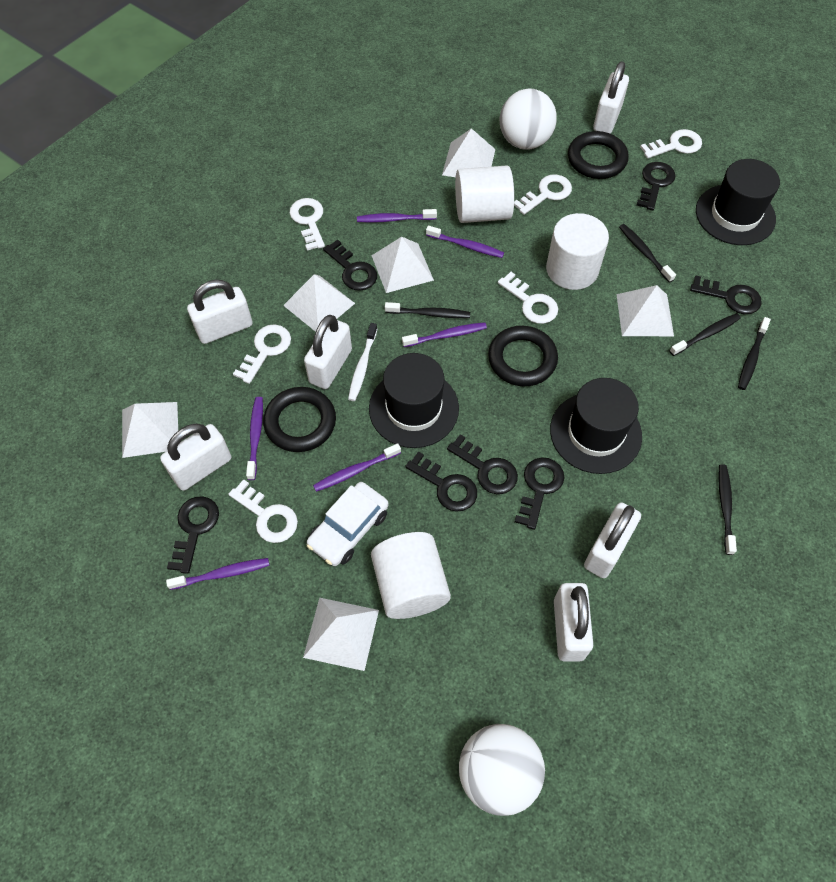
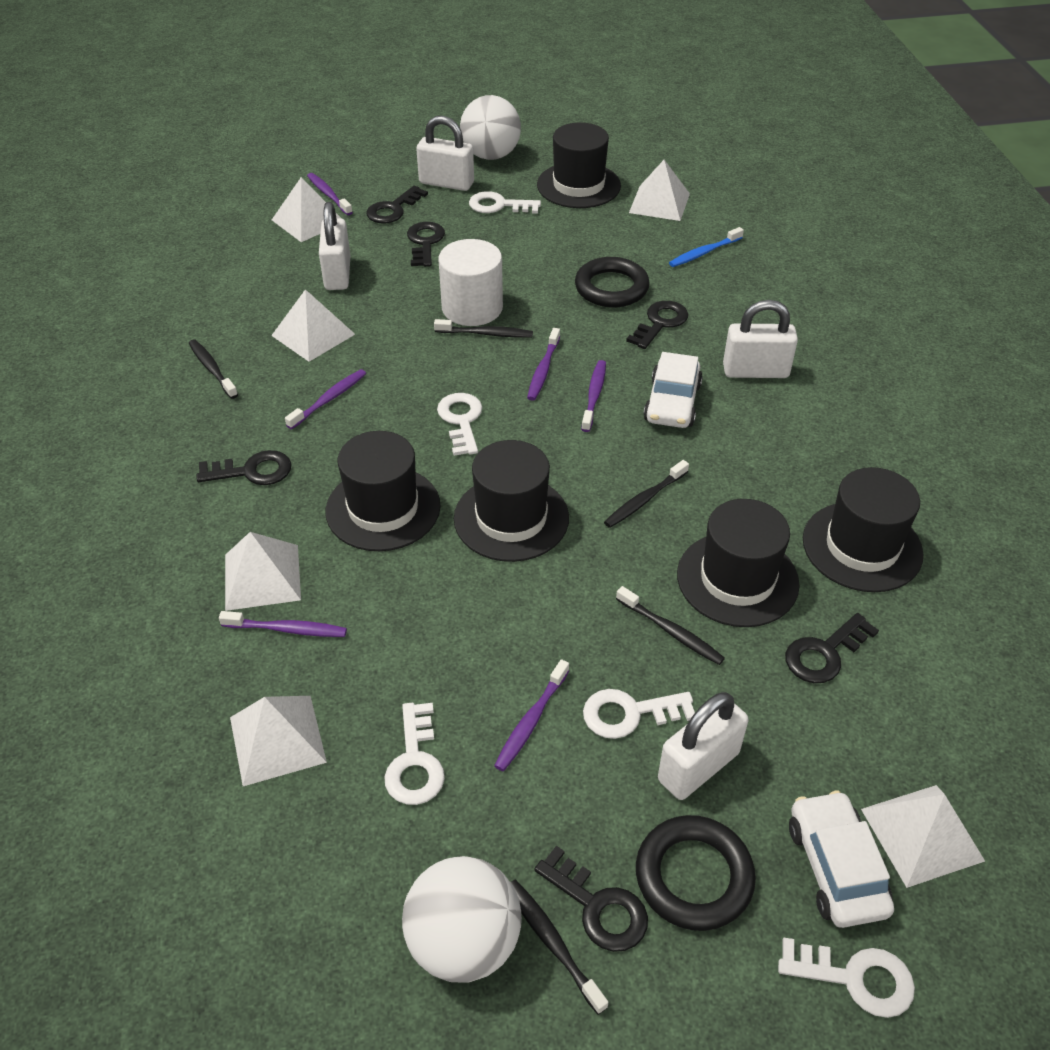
black hat: 3 -> 5
black key: 7 -> 6
black ring: 3 -> 2
blue toothbrush: 0 -> 1
white car: 1 -> 2
white cylinder: 3 -> 1
white key: 6 -> 5
white padlock: 6 -> 4
white toothbrush: 1 -> 0

